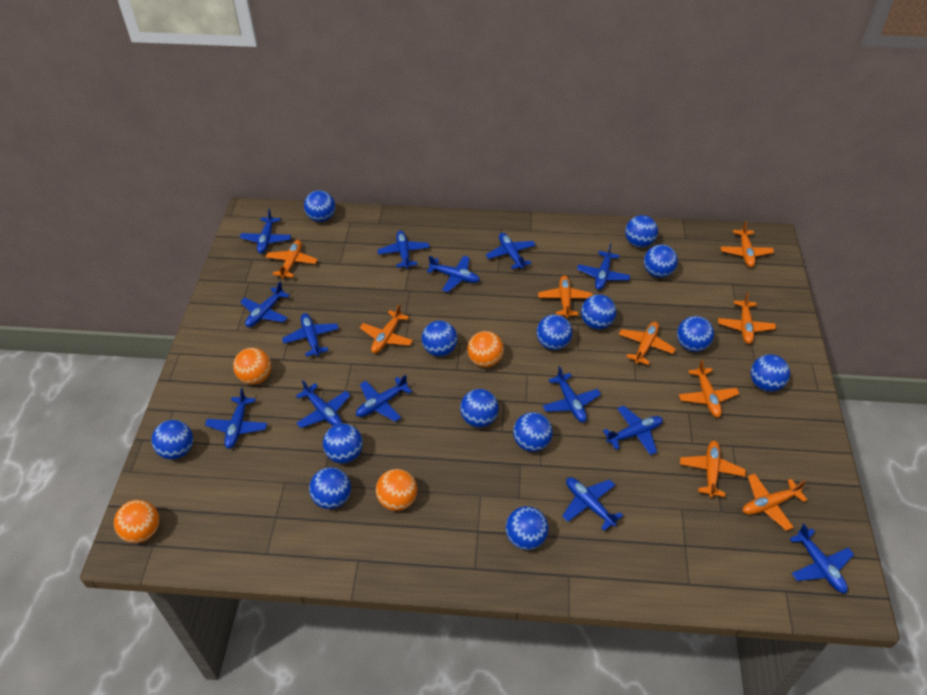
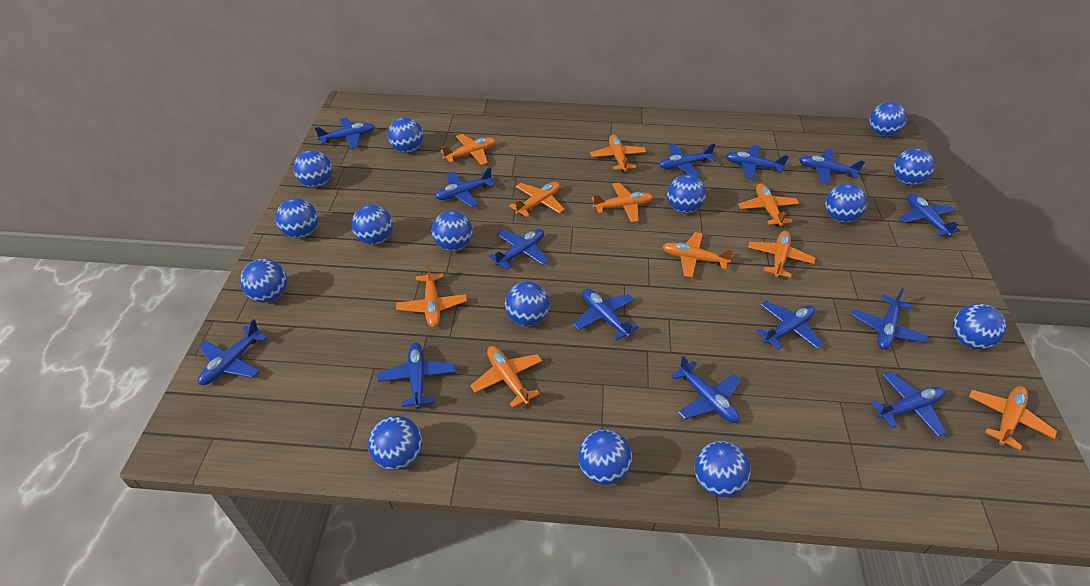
blue ball: 14 -> 15
orange ball: 4 -> 0
orange plane: 9 -> 10

